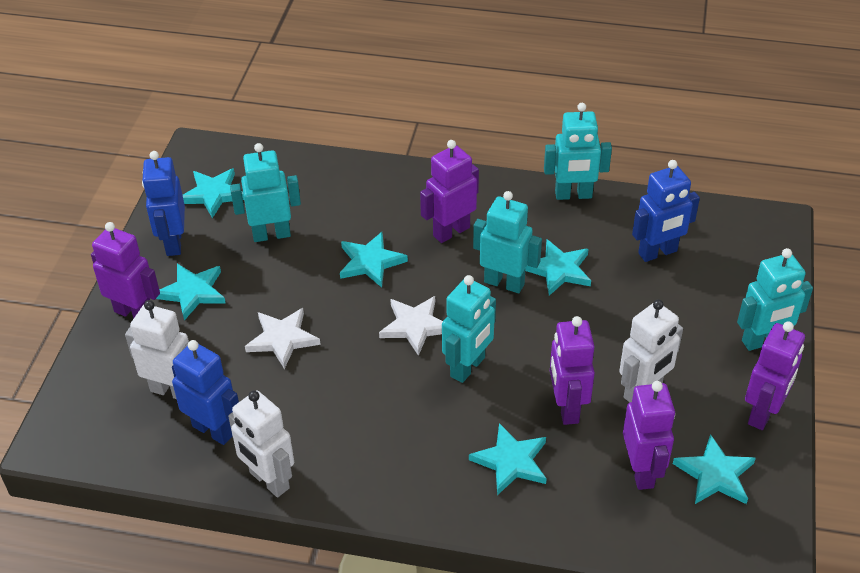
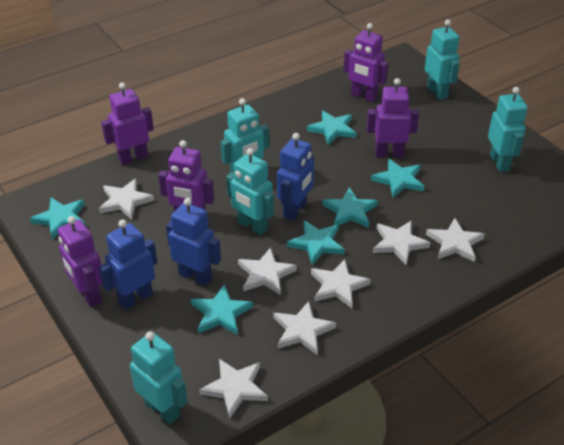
white robot: 3 -> 0
white star: 2 -> 7

